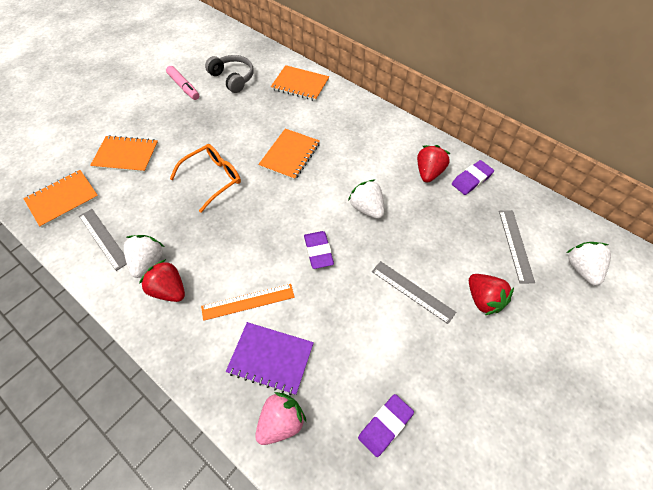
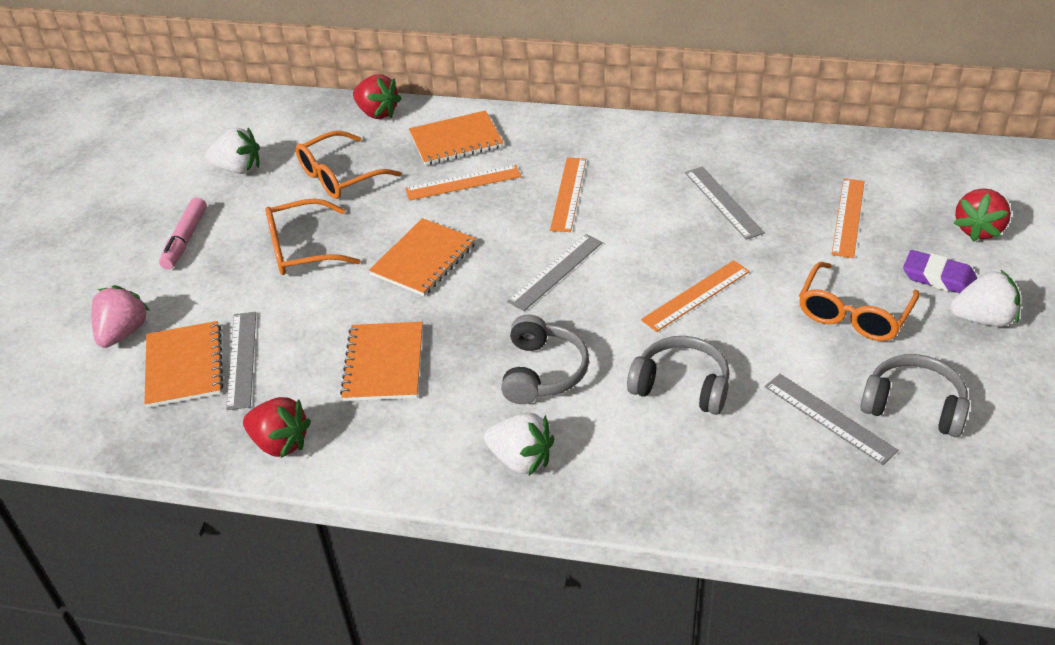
grey headphones: 1 -> 3
grey ruler: 3 -> 4
orange glasses: 1 -> 3
orange ruler: 1 -> 4
purple eraser: 3 -> 1
purple notebook: 1 -> 0

